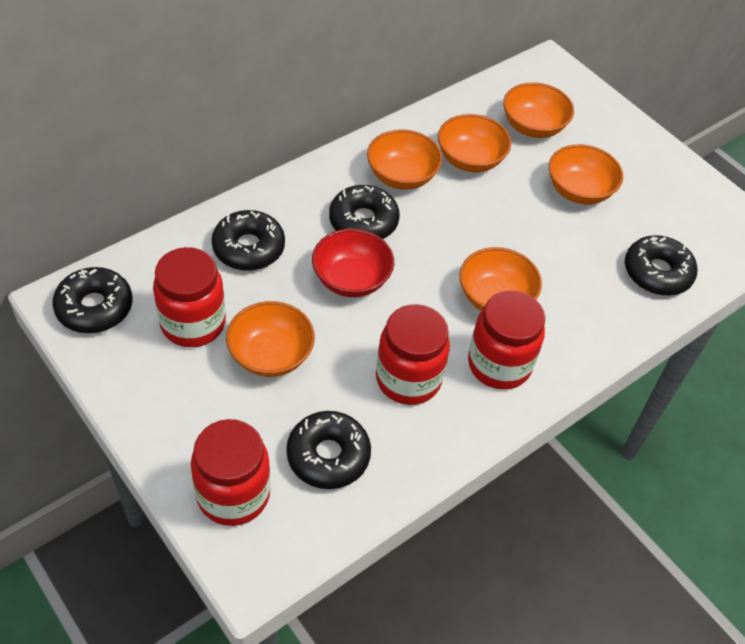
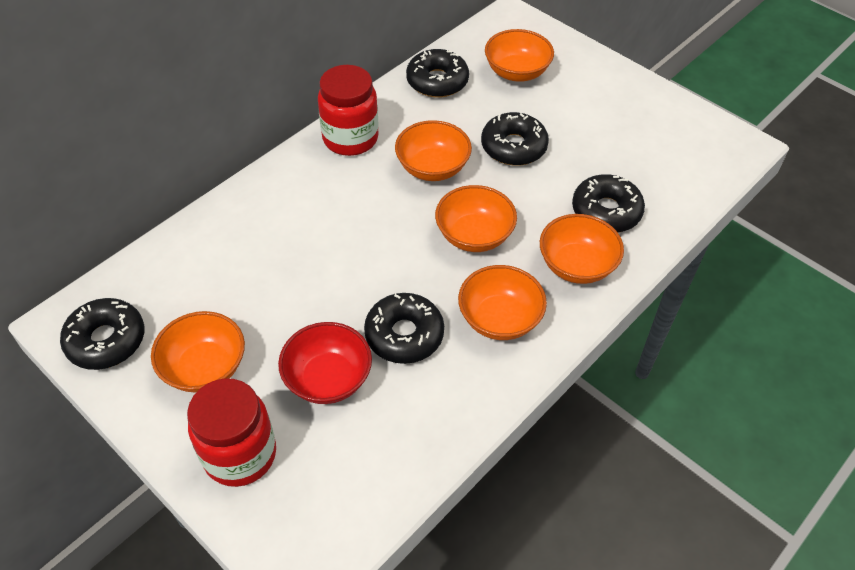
red jar: 4 -> 2

